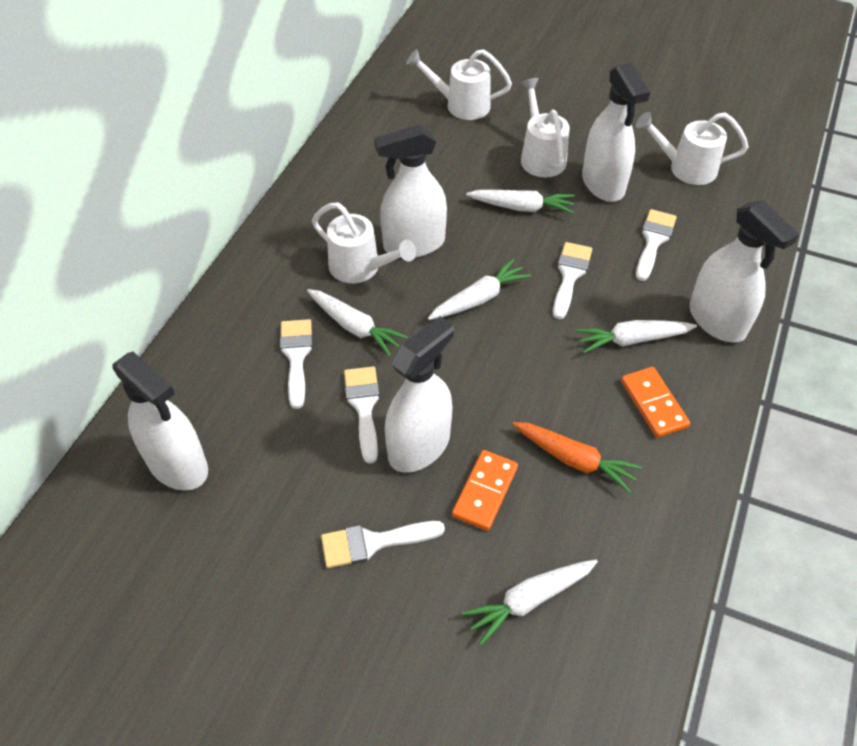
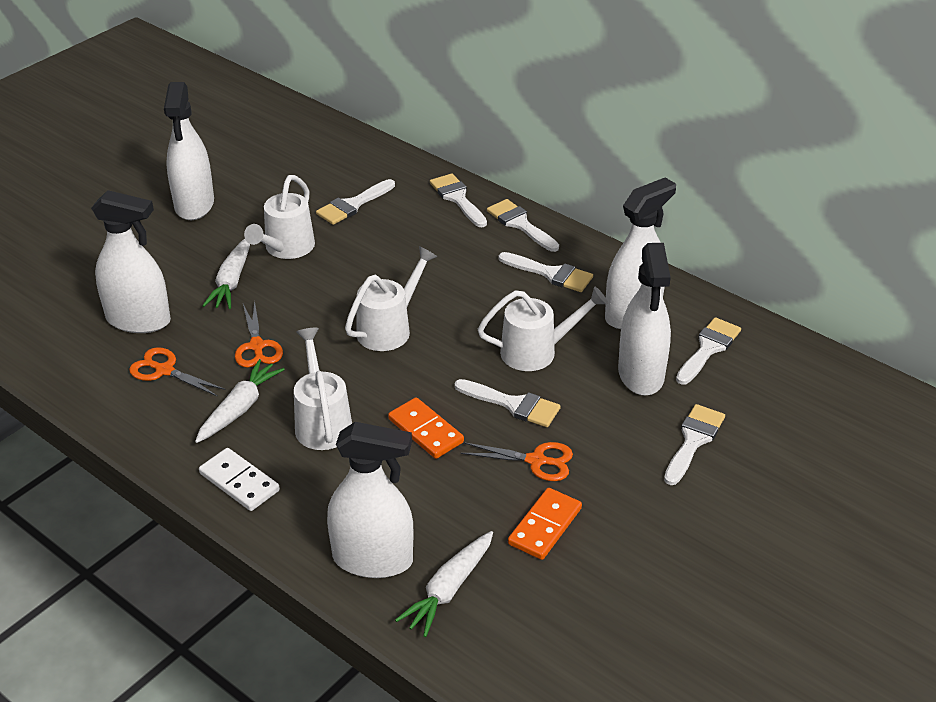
orange carrot: 1 -> 0
orange scissors: 0 -> 3
white brush: 5 -> 7
white carrot: 5 -> 3
white domino: 0 -> 1

